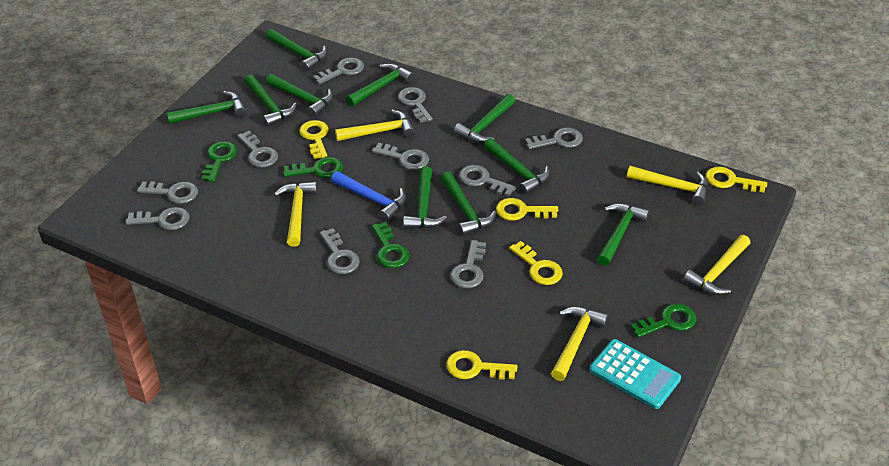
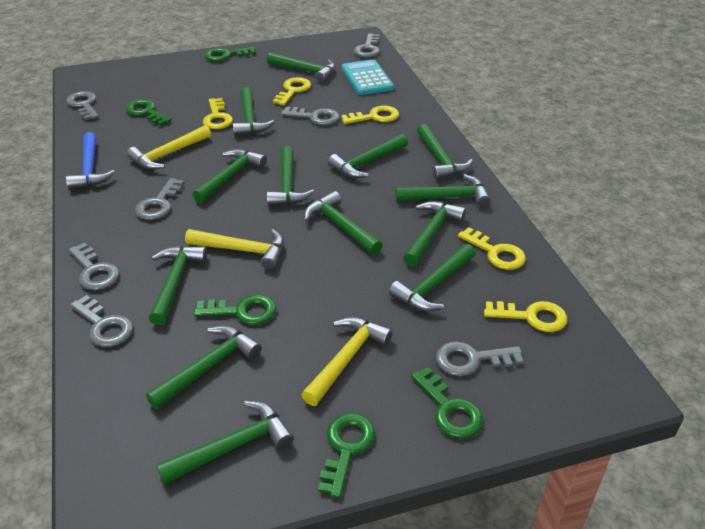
green hammer: 10 -> 13
green key: 4 -> 5
grey key: 10 -> 7
yellow hammer: 5 -> 3

